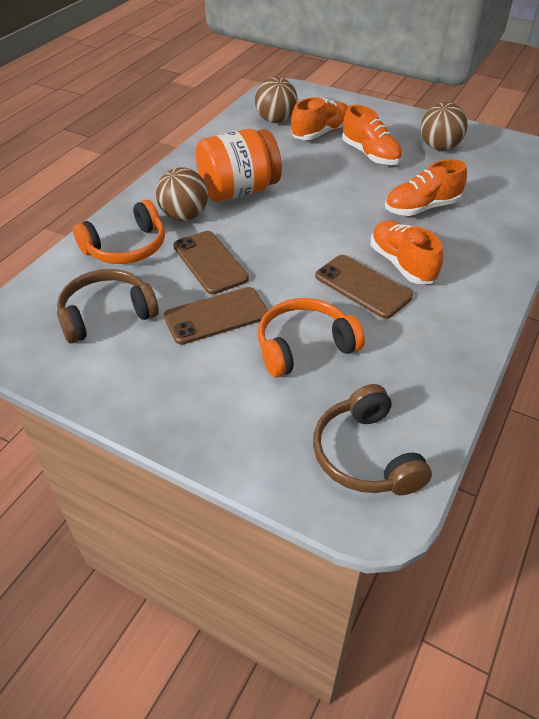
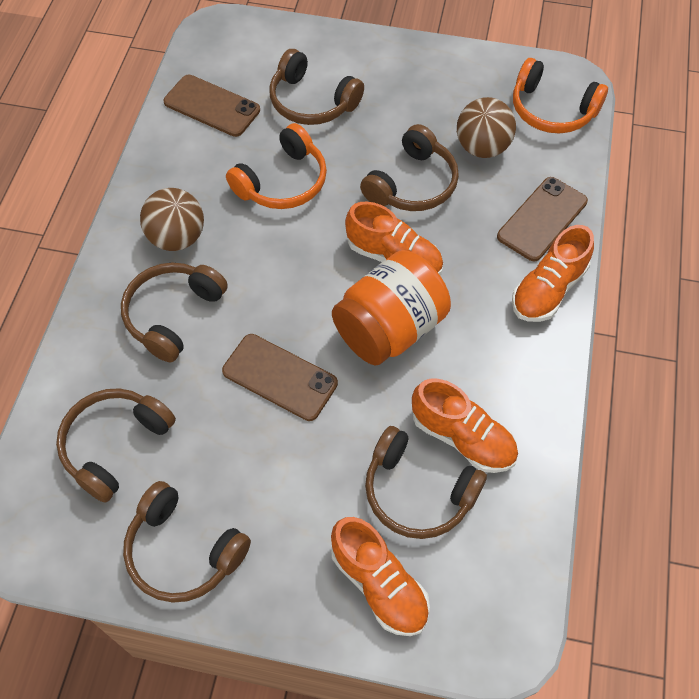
brown ball: 3 -> 2
brown headphones: 2 -> 6

